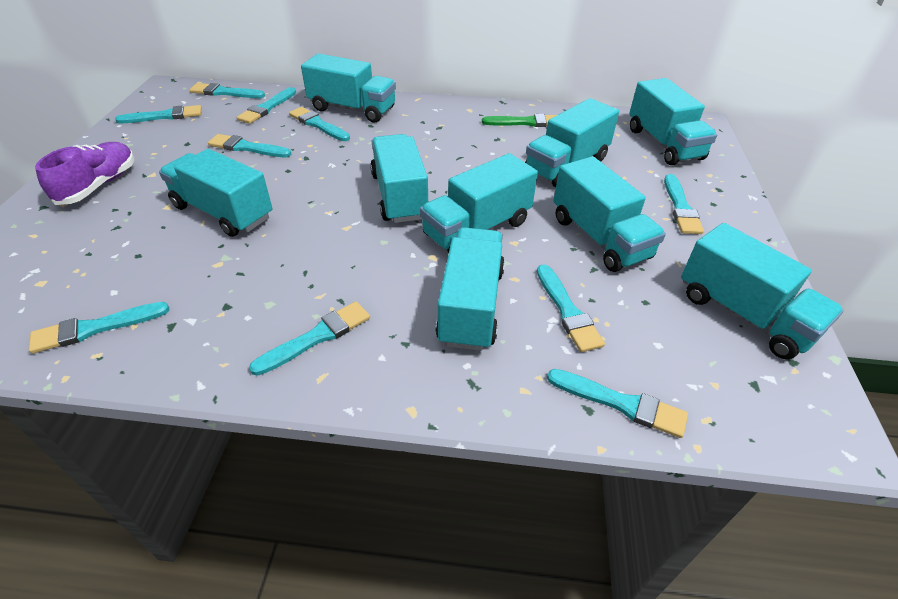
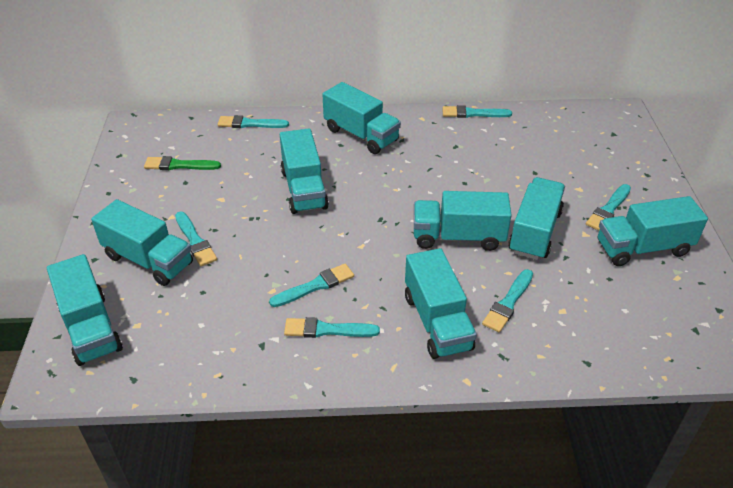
purple shoe: 1 -> 0
turquoise brush: 10 -> 7
turquoise truck: 9 -> 8

